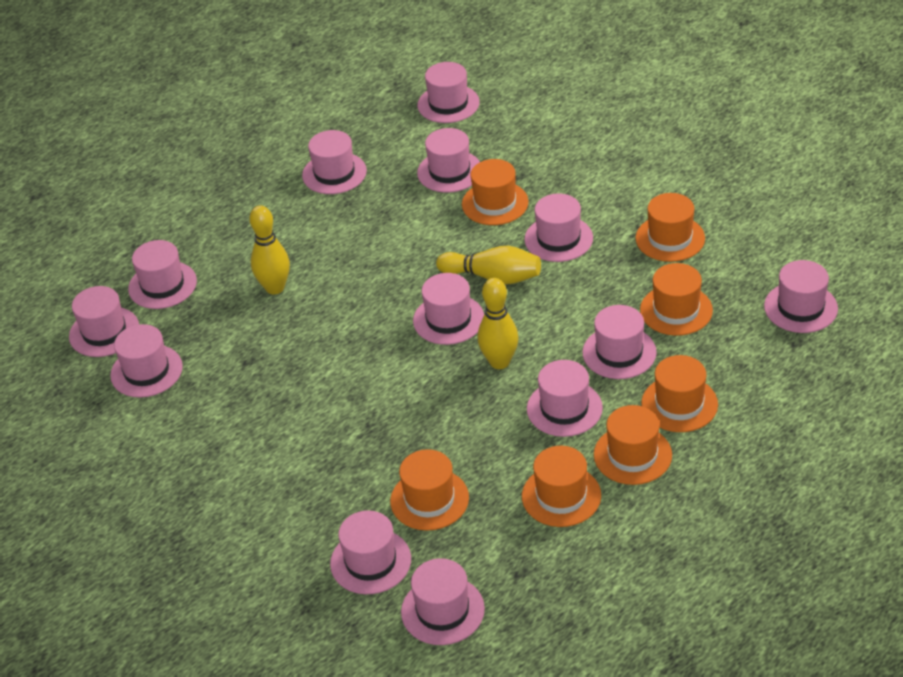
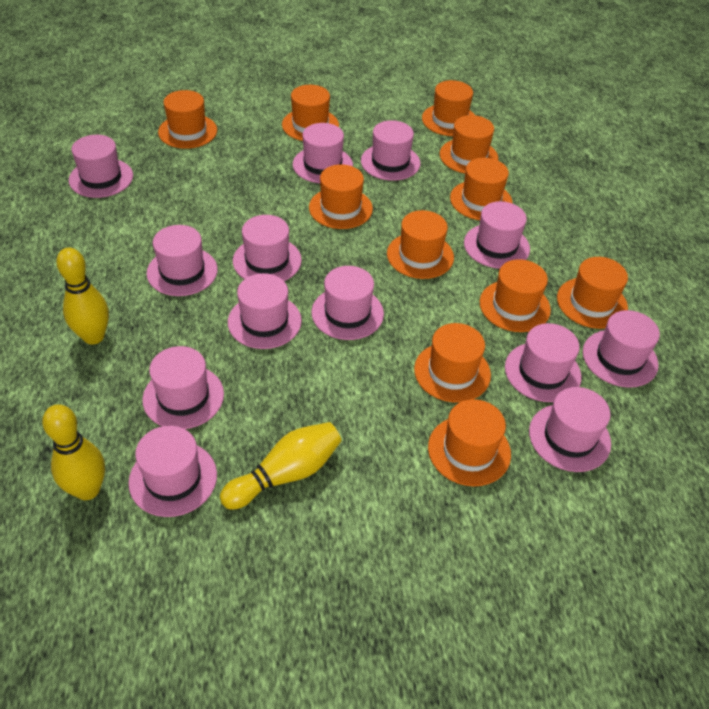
orange hat: 7 -> 11

